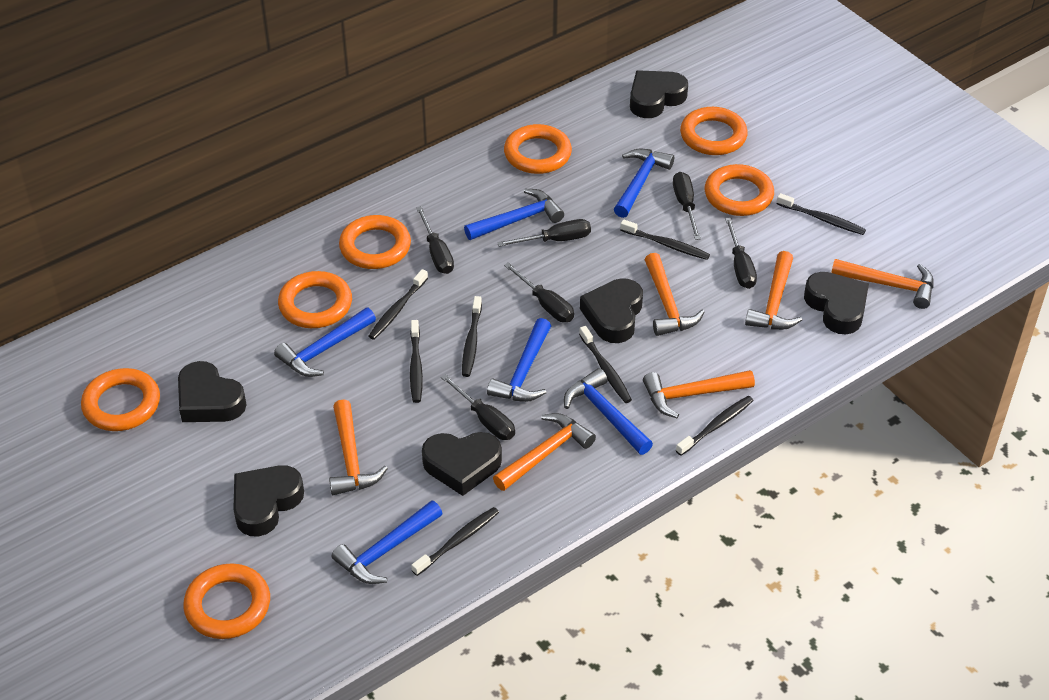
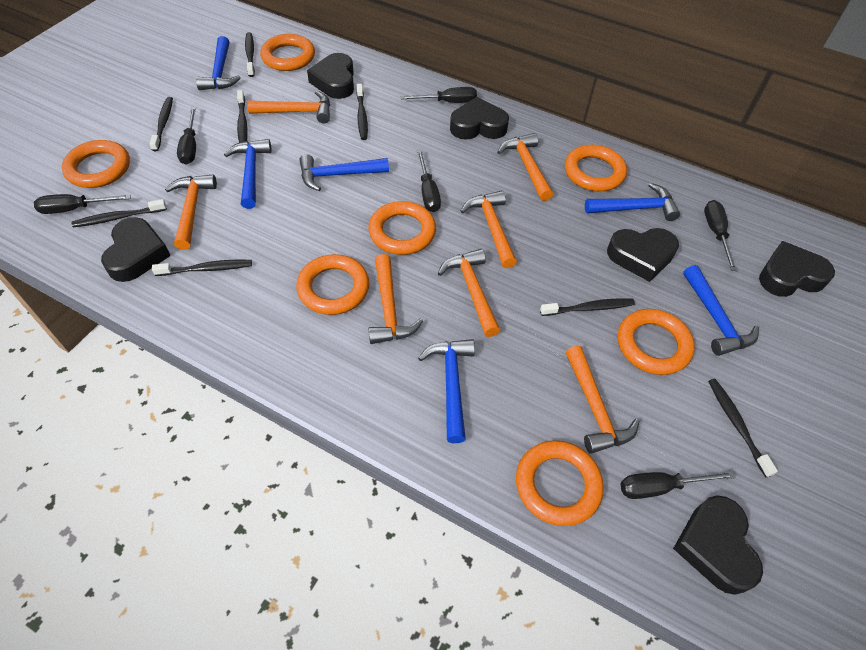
orange hammer: 6 -> 7

